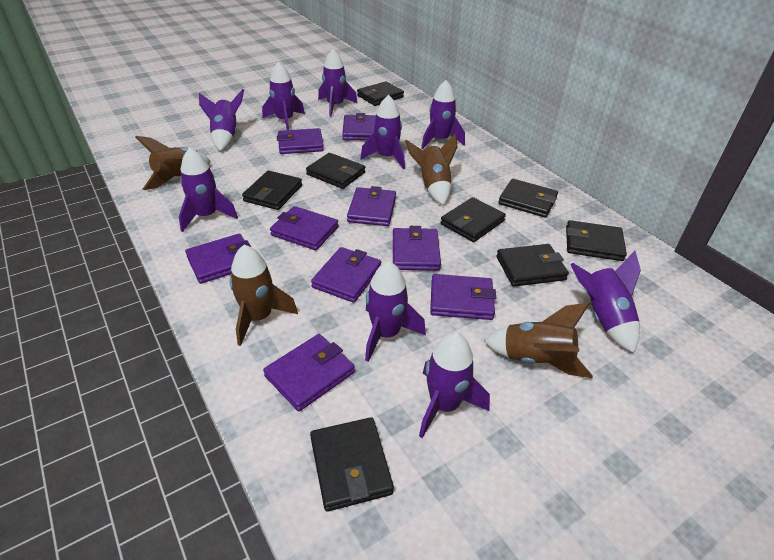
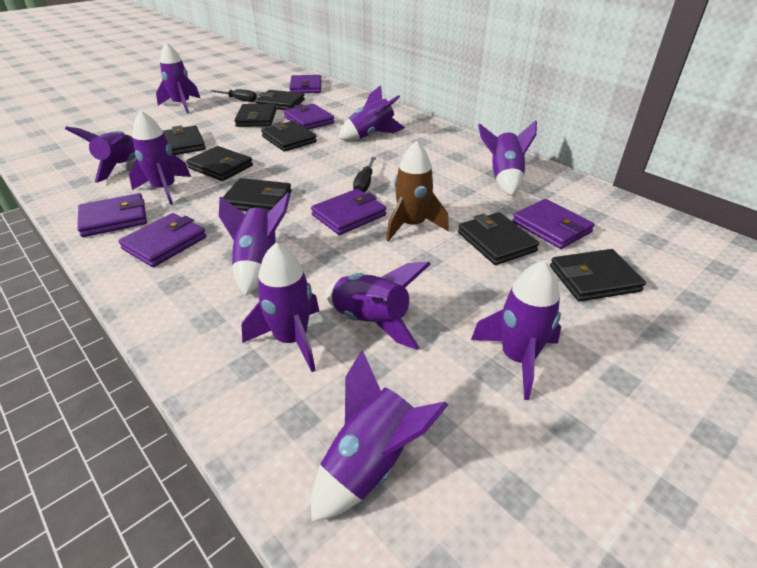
black screwdriver: 0 -> 2
brown rocket: 4 -> 1
purple rocket: 9 -> 10
purple wallet: 9 -> 6

